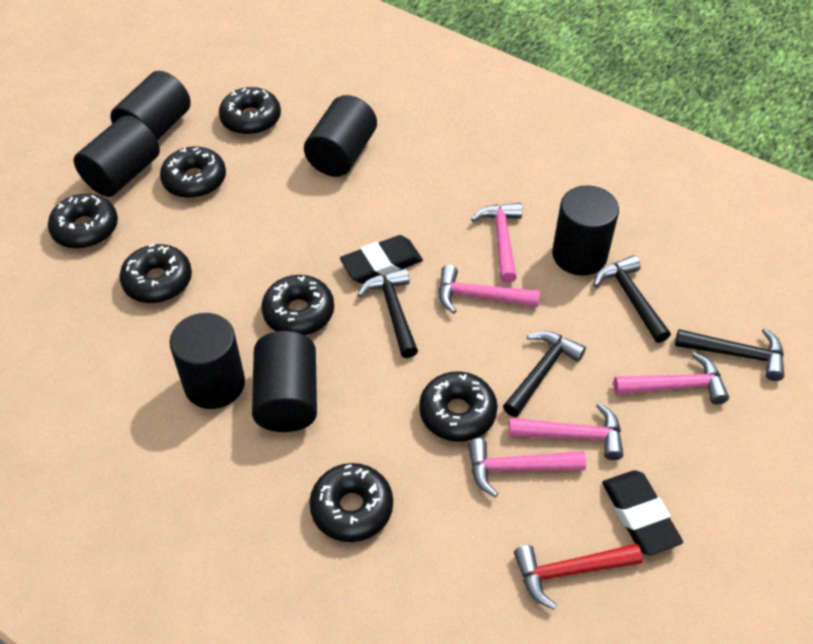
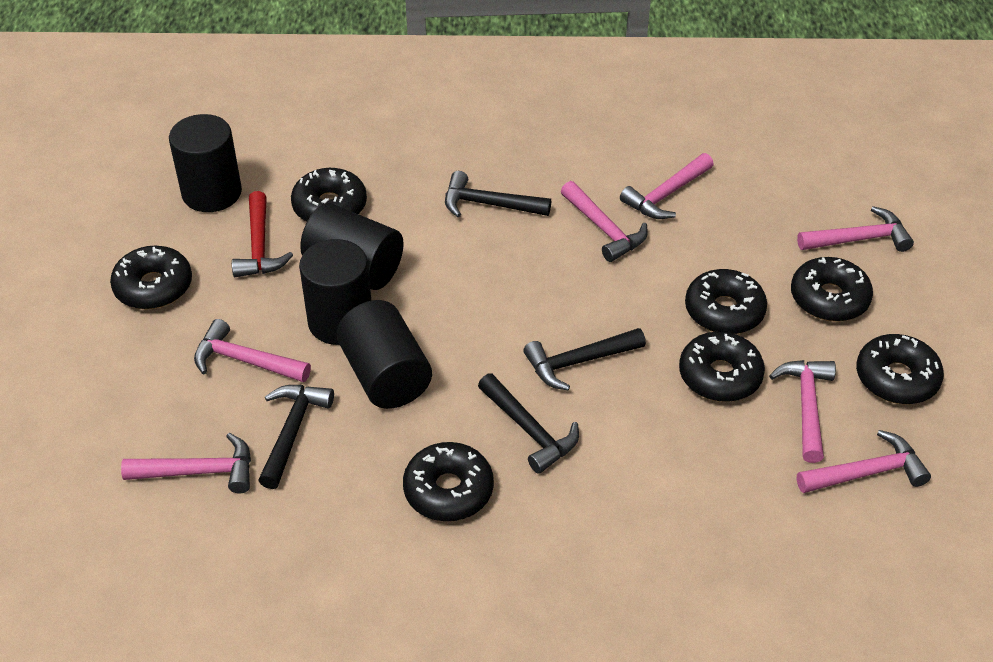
black cylinder: 6 -> 4
black eraser: 2 -> 0
pink hammer: 5 -> 7

